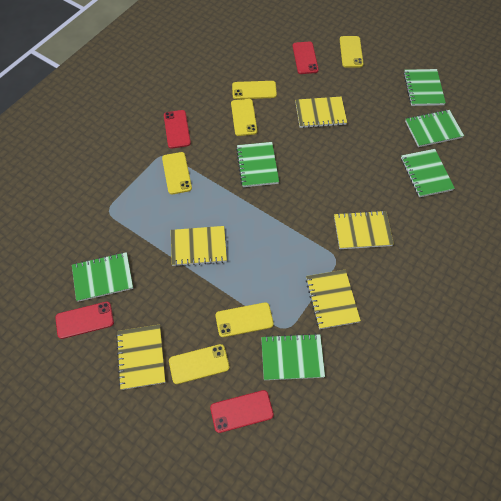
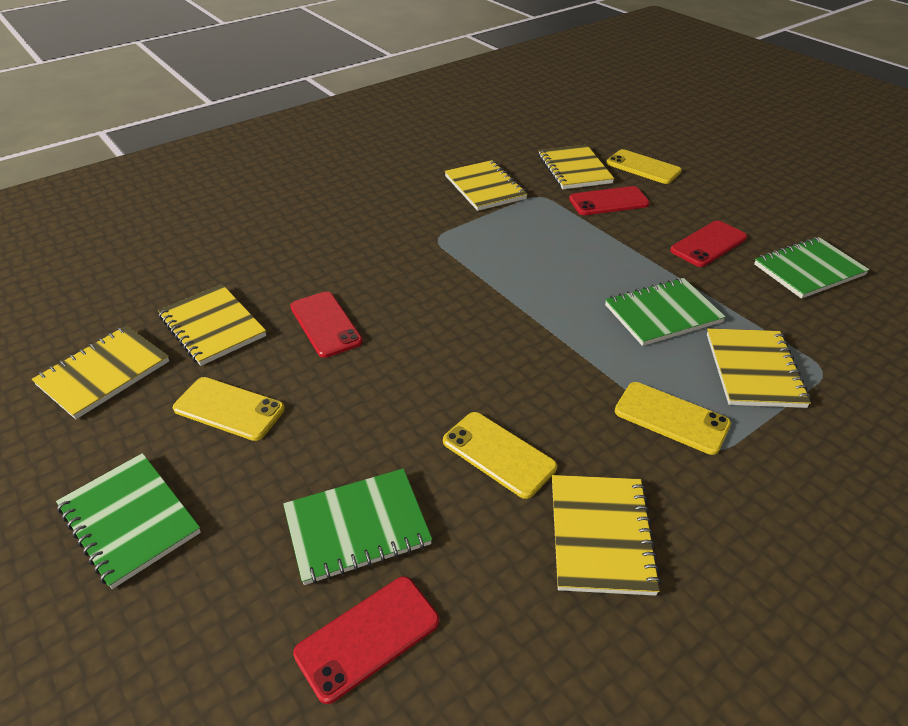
green notebook: 6 -> 4
yellow notebook: 5 -> 6
yellow phone: 6 -> 4

